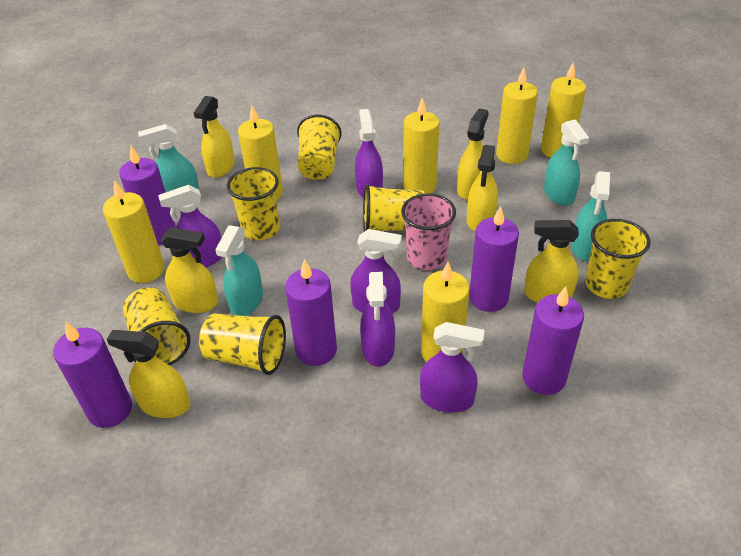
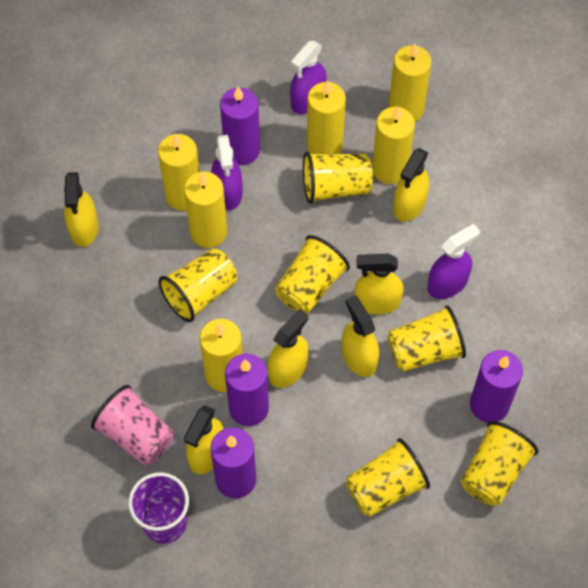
purple candle: 5 -> 4
purple cup: 0 -> 1
purple spray bottle: 5 -> 3
turquoise spray bottle: 4 -> 0

